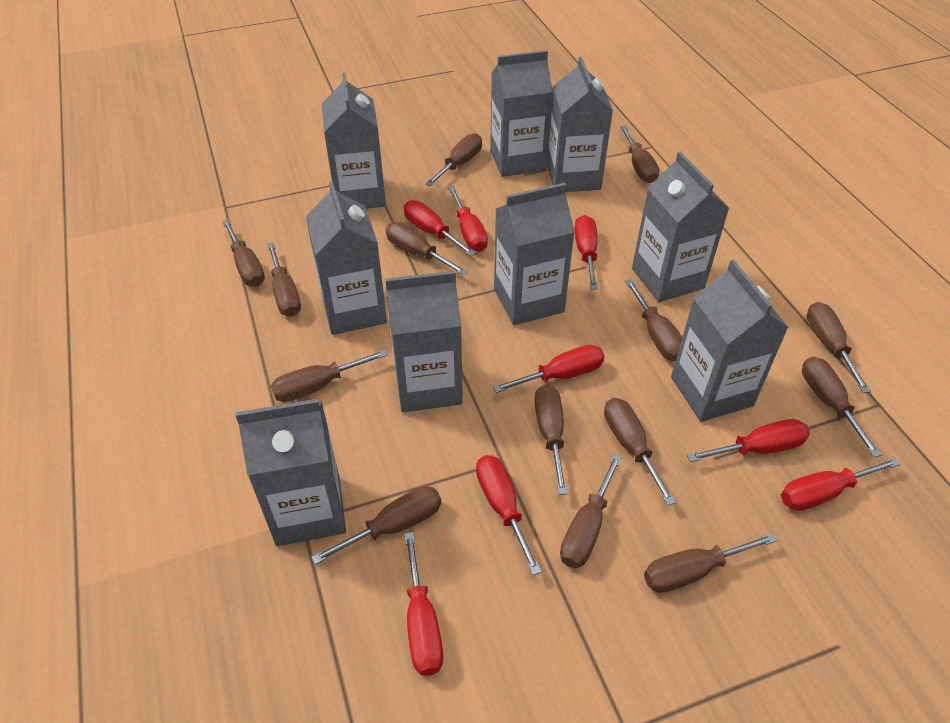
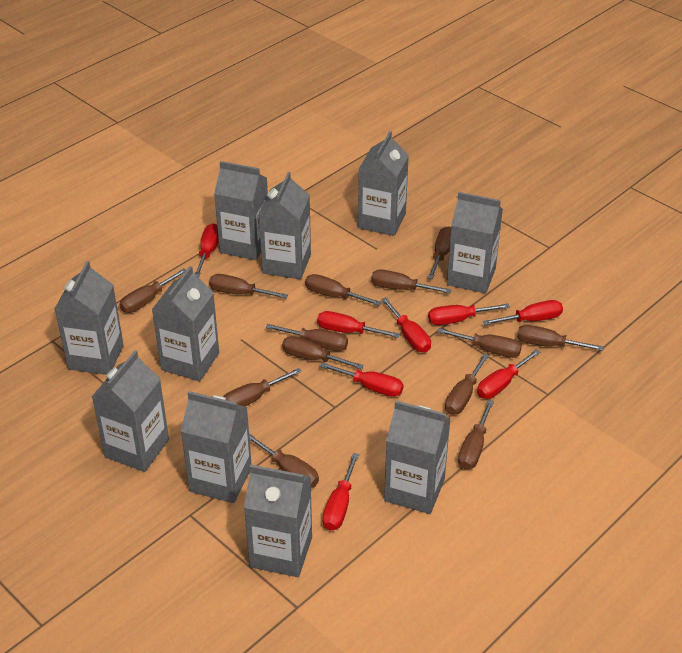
brown screwdriver: 14 -> 13
grey carton: 9 -> 10

